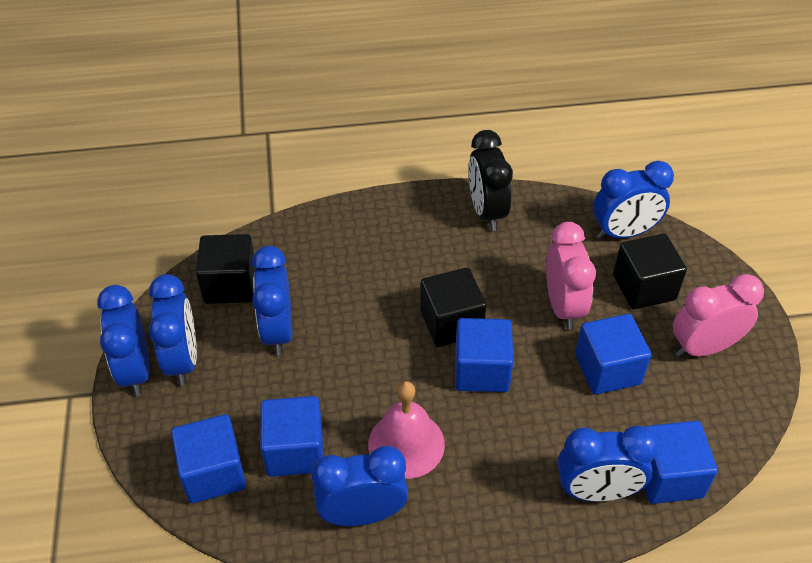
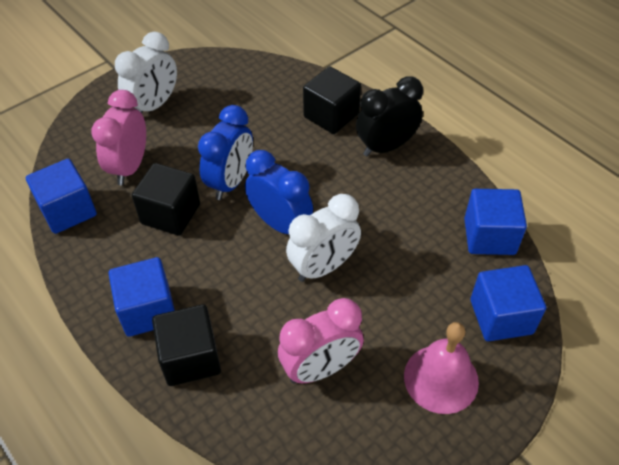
blue clock: 6 -> 2
blue cube: 5 -> 4
white clock: 0 -> 2

